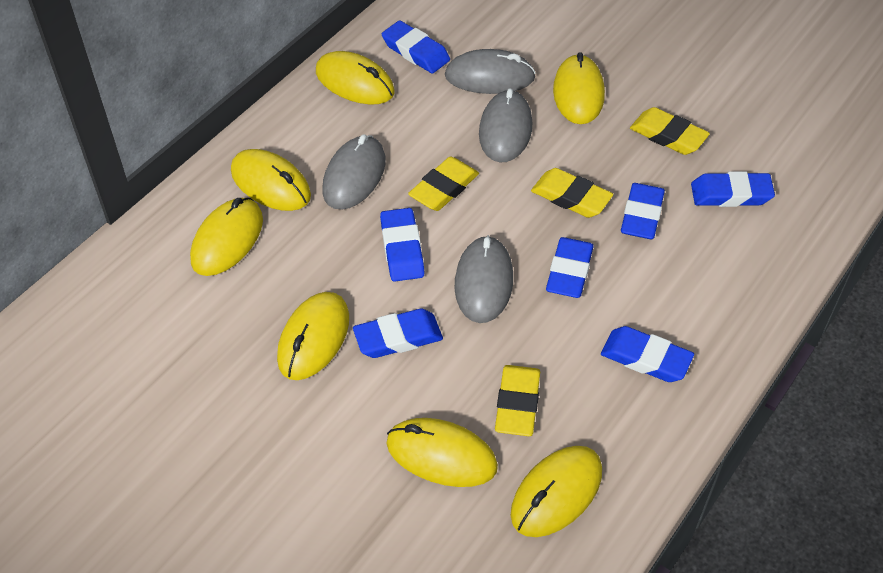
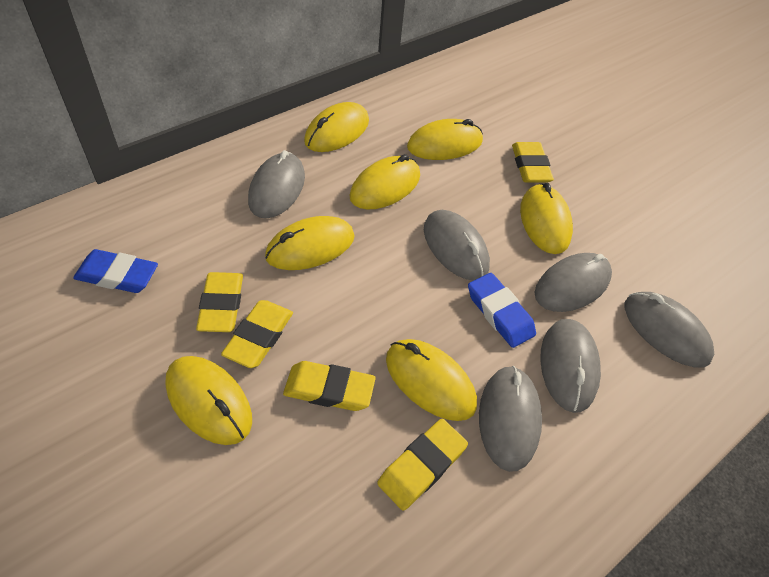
blue eraser: 7 -> 2
grey mouse: 4 -> 6
yellow eraser: 4 -> 5

